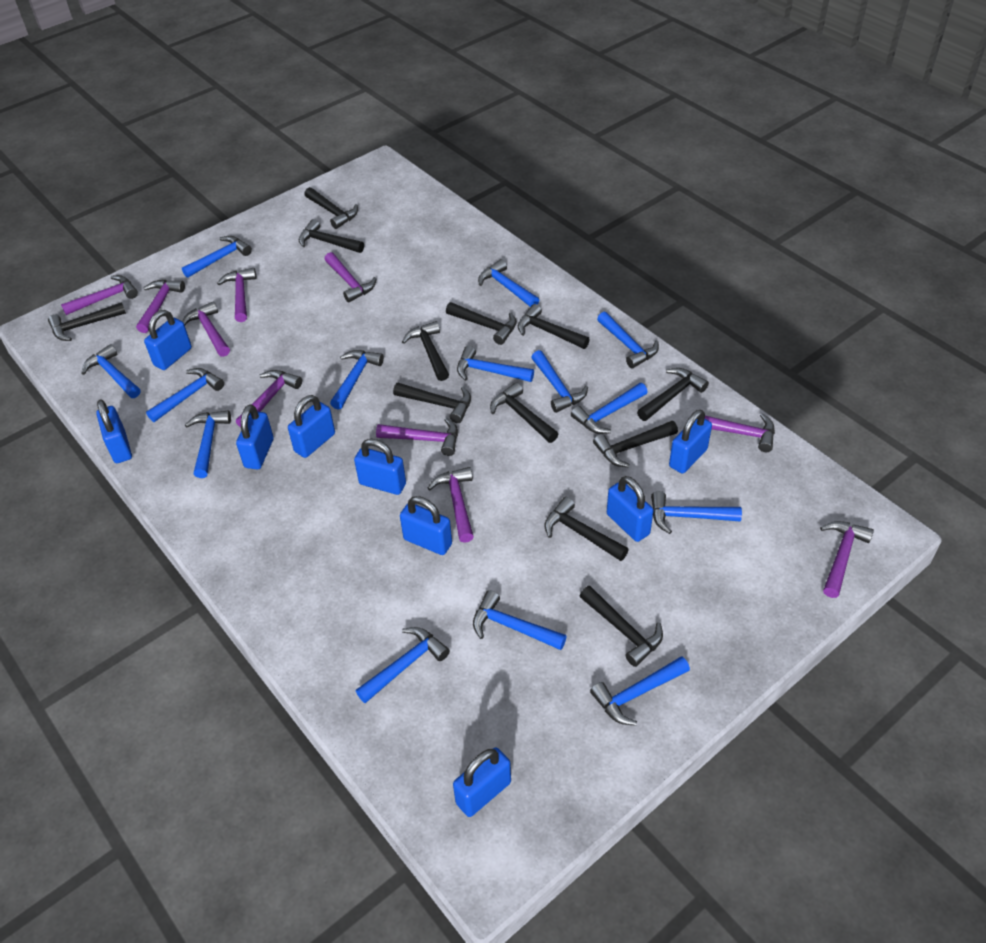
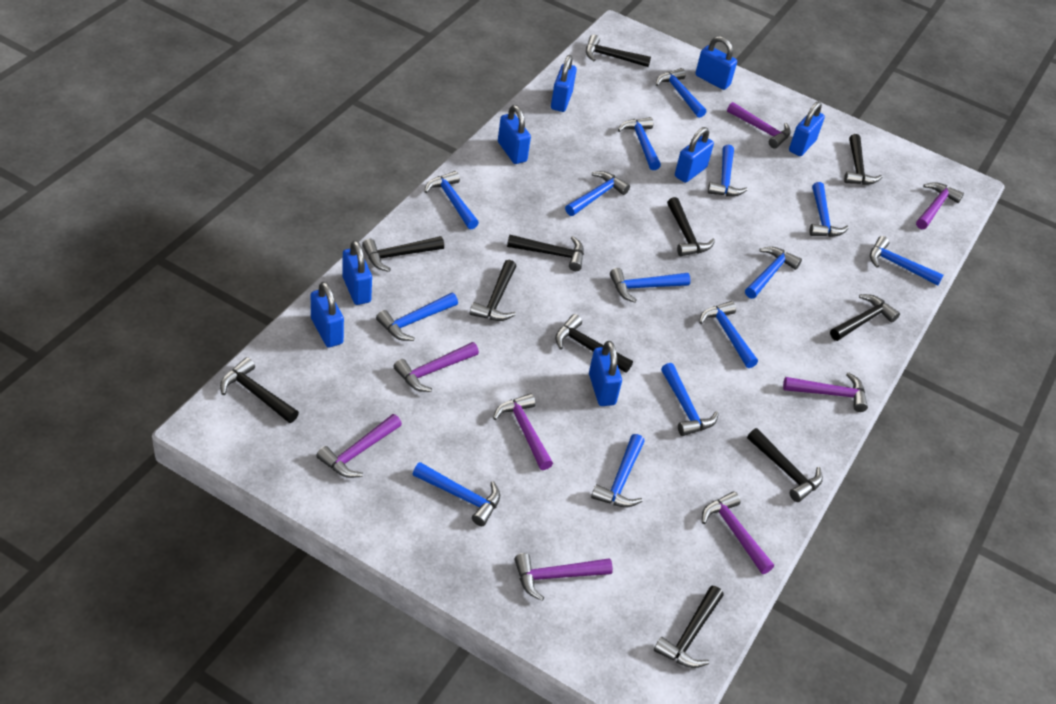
black hammer: 12 -> 11
blue padlock: 9 -> 8
purple hammer: 10 -> 8

